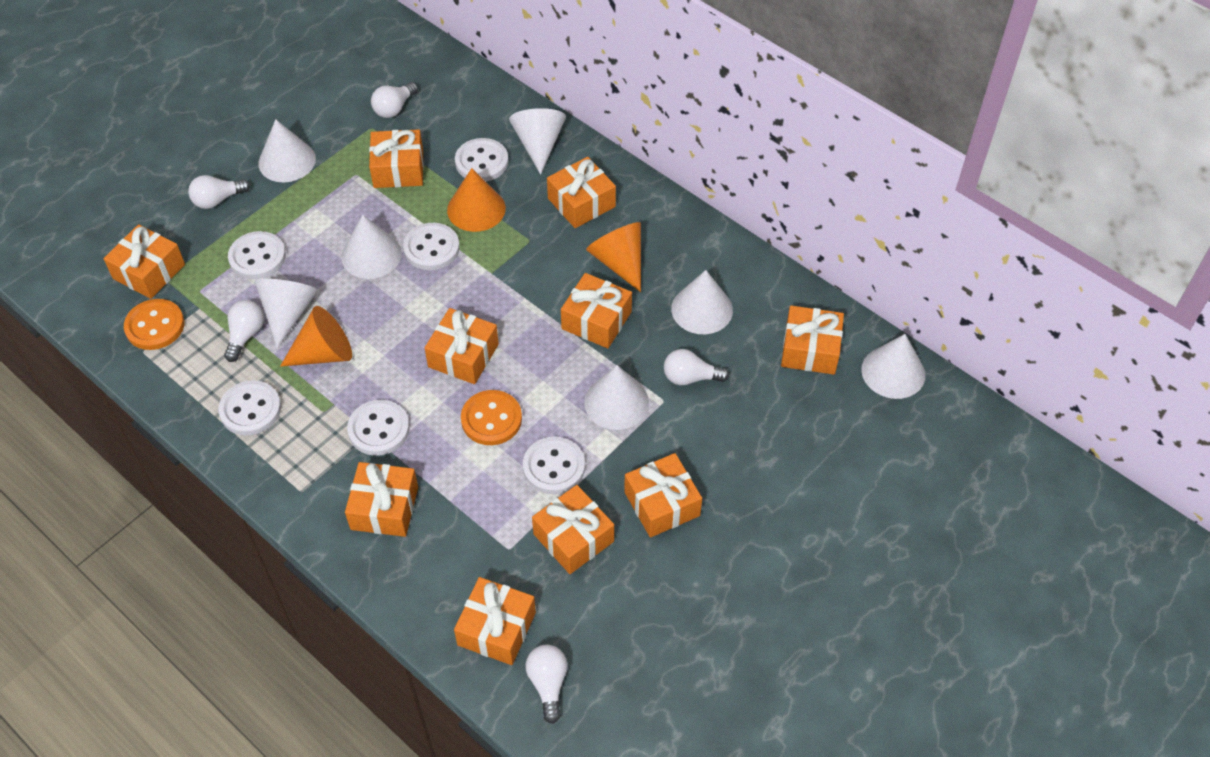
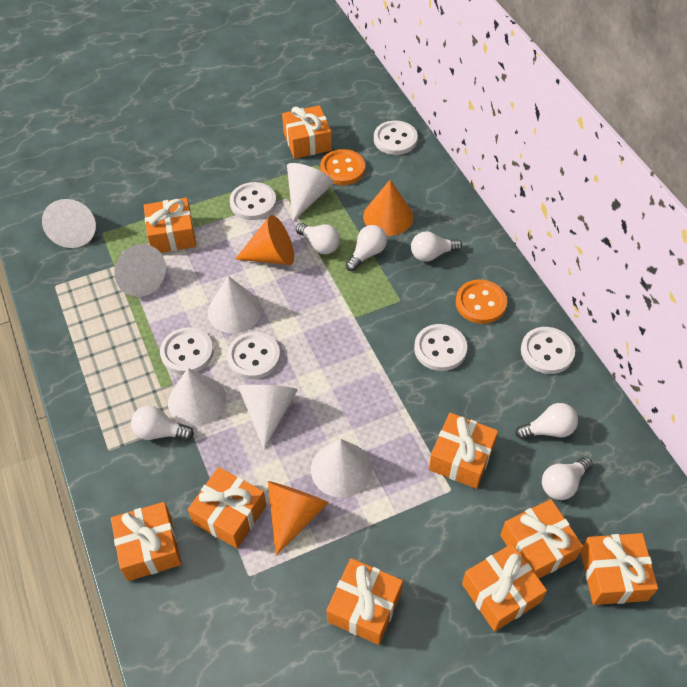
orange gift: 10 -> 9
white light bulb: 5 -> 6

